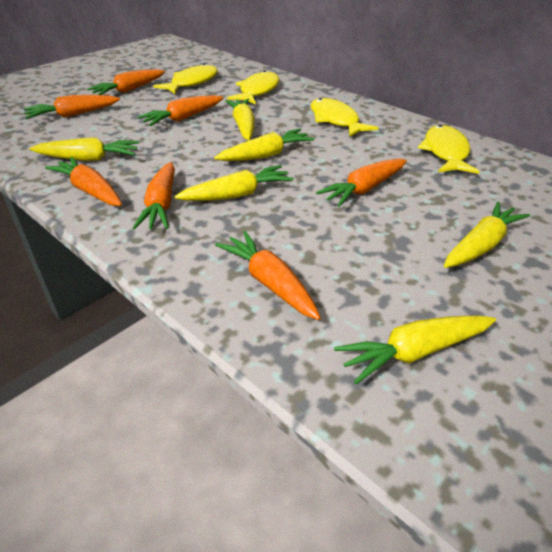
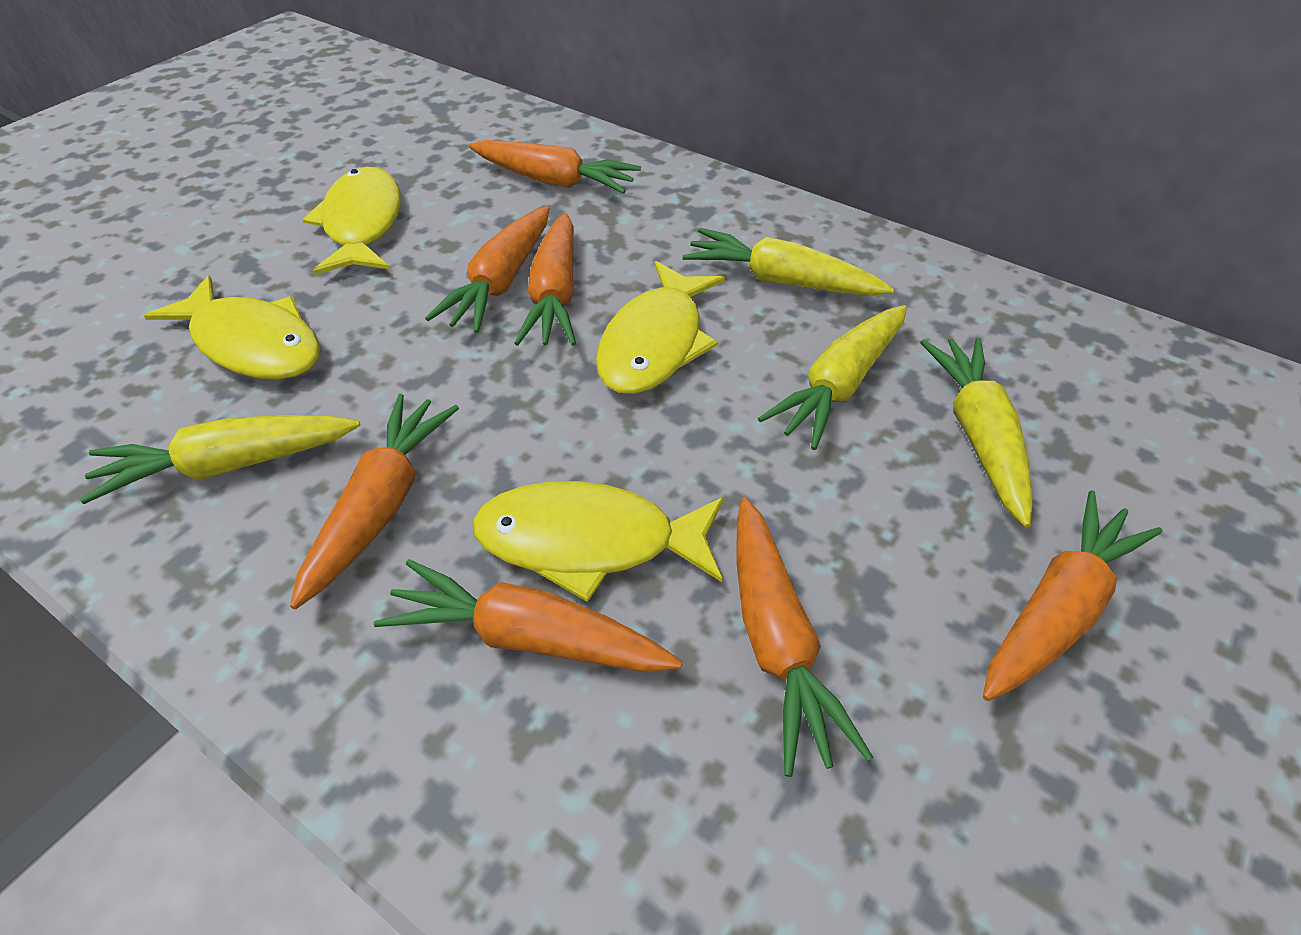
yellow carrot: 6 -> 4

